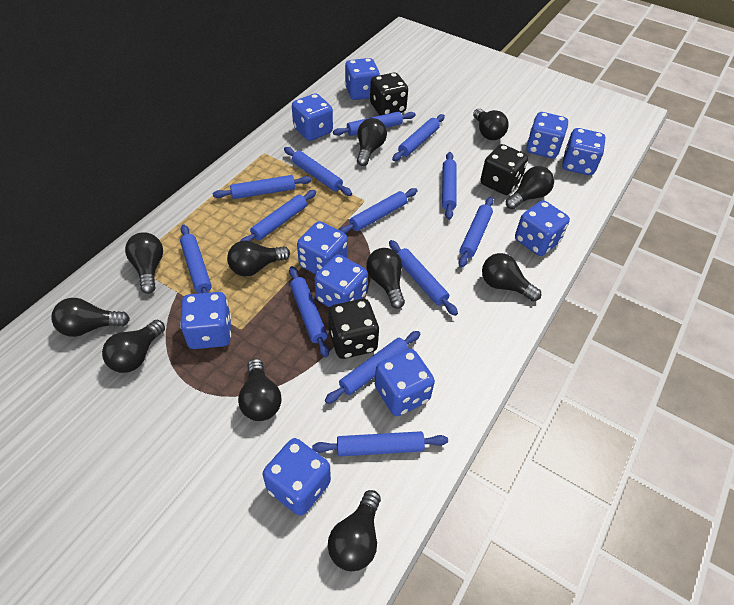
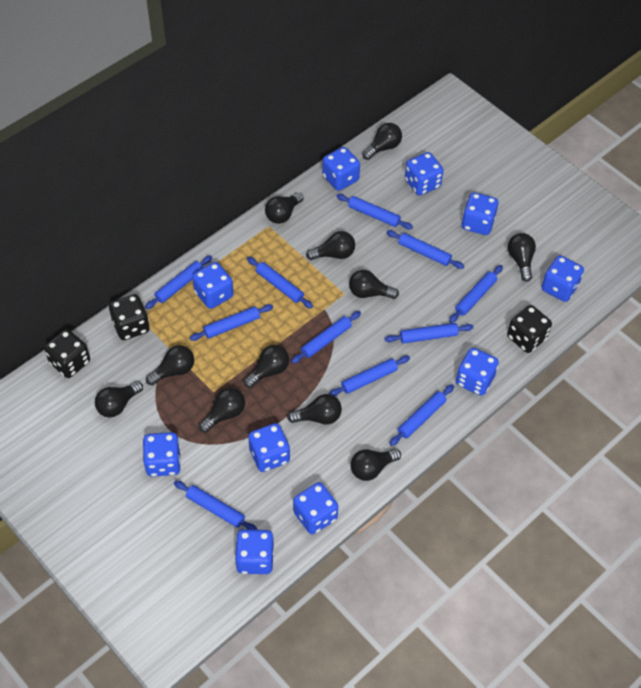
blue rolling pin: 13 -> 11

